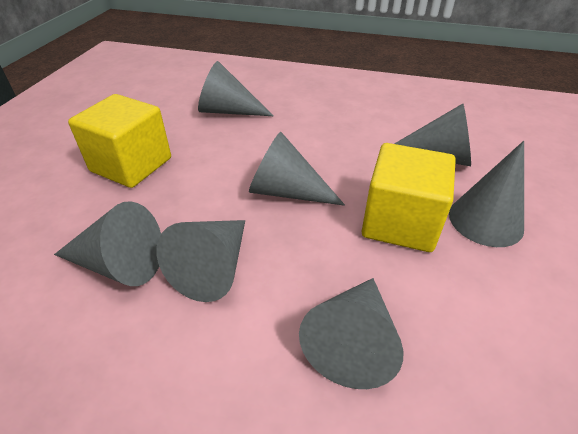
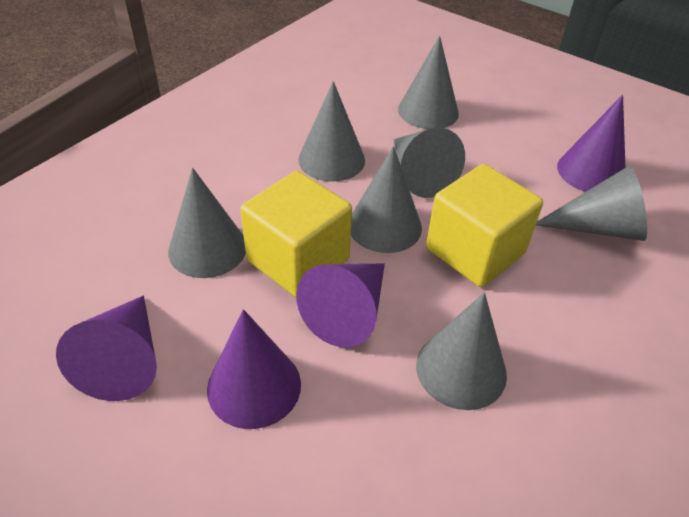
purple cone: 0 -> 4

